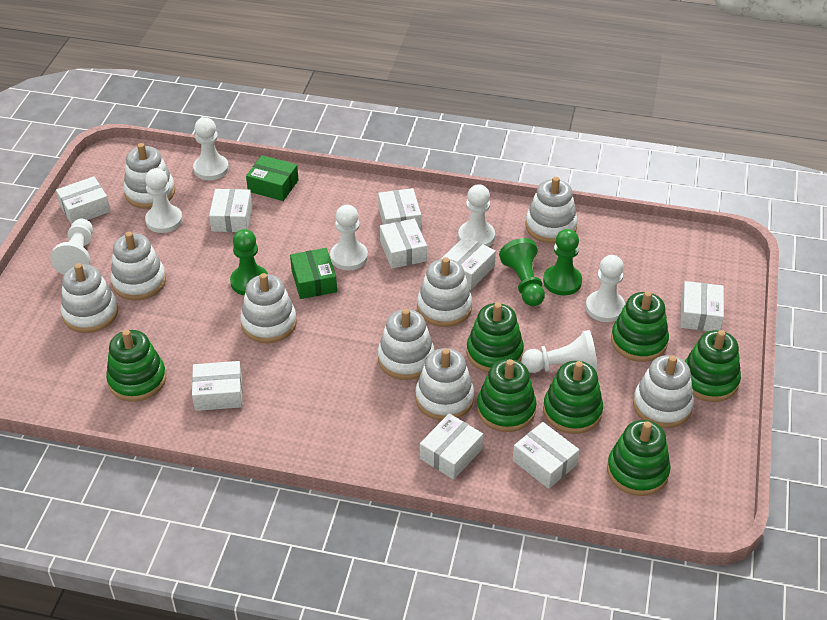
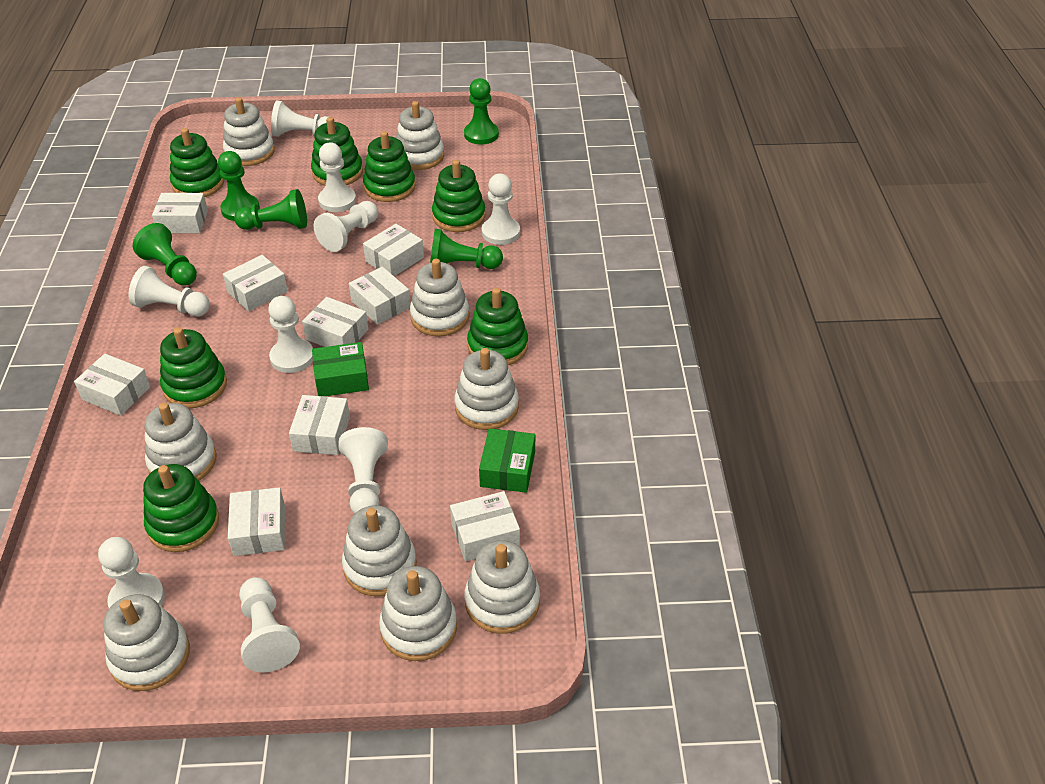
green pawn: 3 -> 5
white pawn: 7 -> 9

